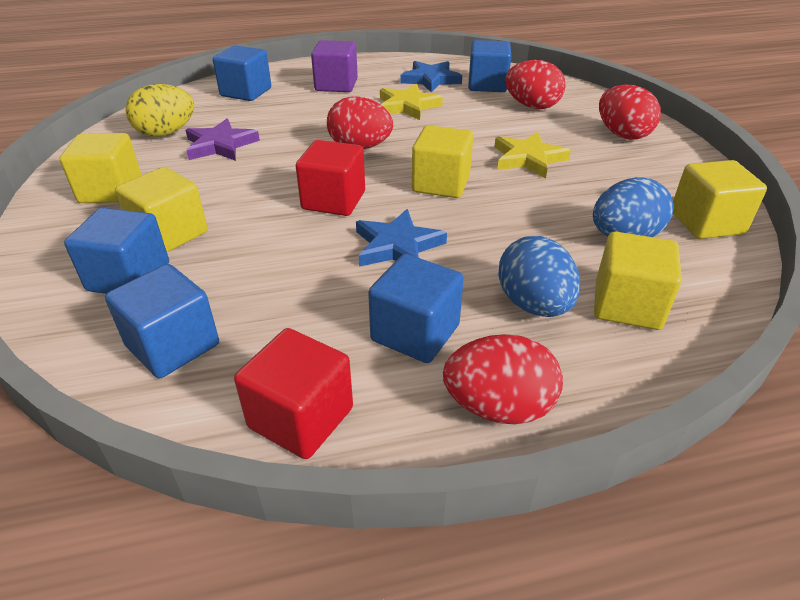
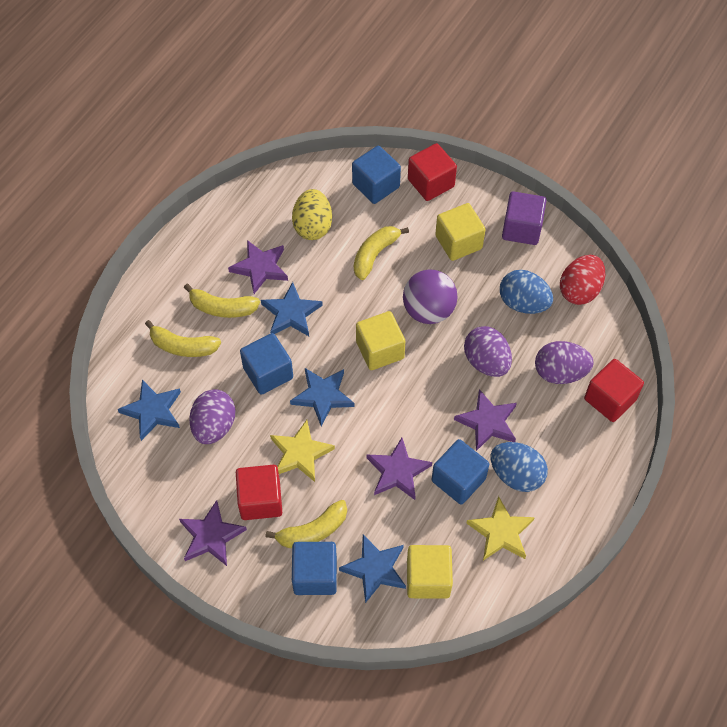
blue cube: 5 -> 4
blue star: 2 -> 4
purple ball: 0 -> 1
purple egg: 0 -> 3
purple star: 1 -> 4
red cube: 2 -> 3
red egg: 4 -> 1
yellow banana: 0 -> 4
yellow cube: 5 -> 3

